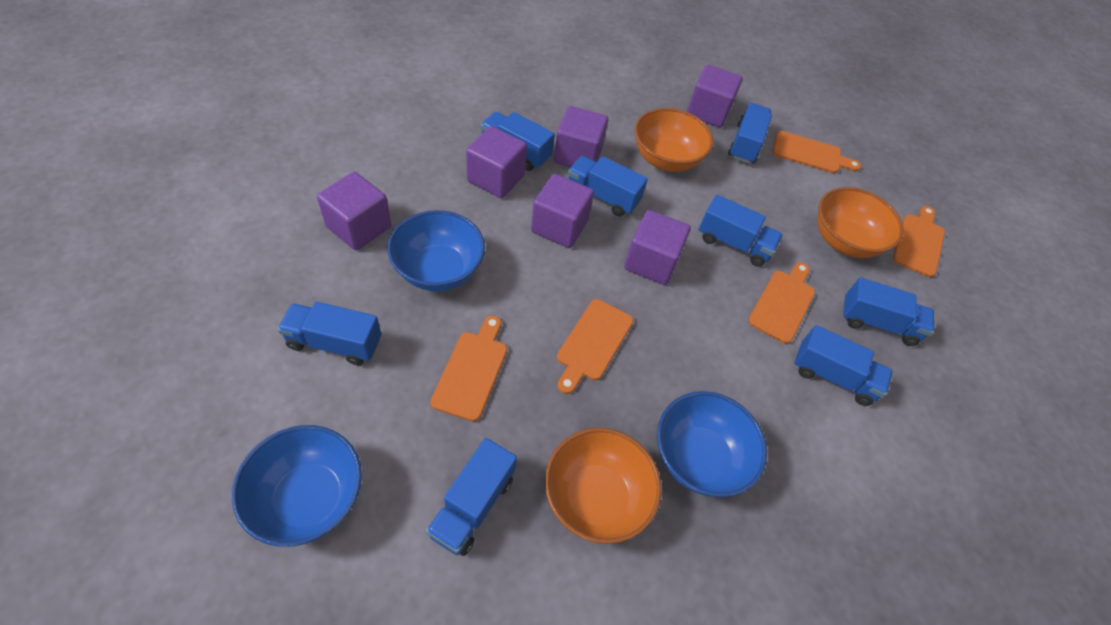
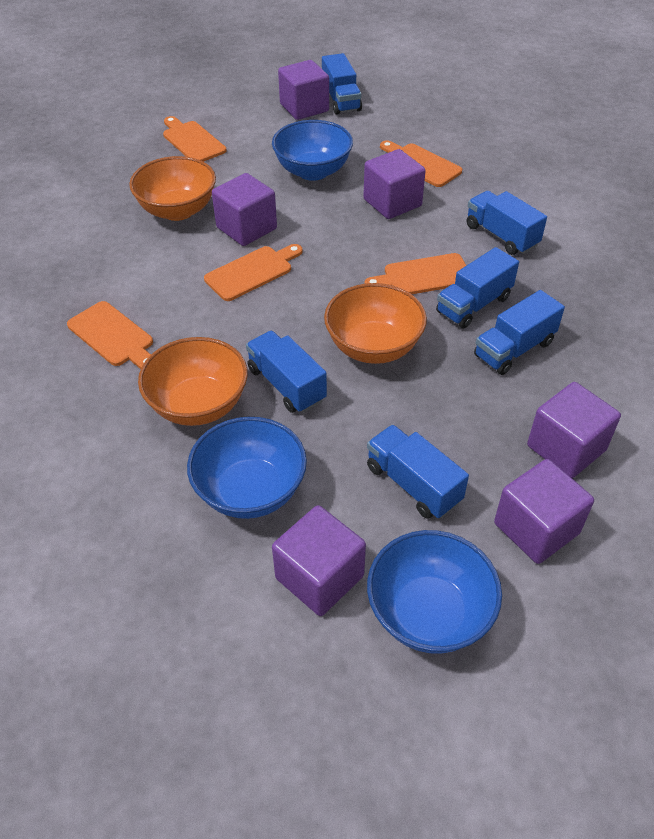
blue truck: 8 -> 6

